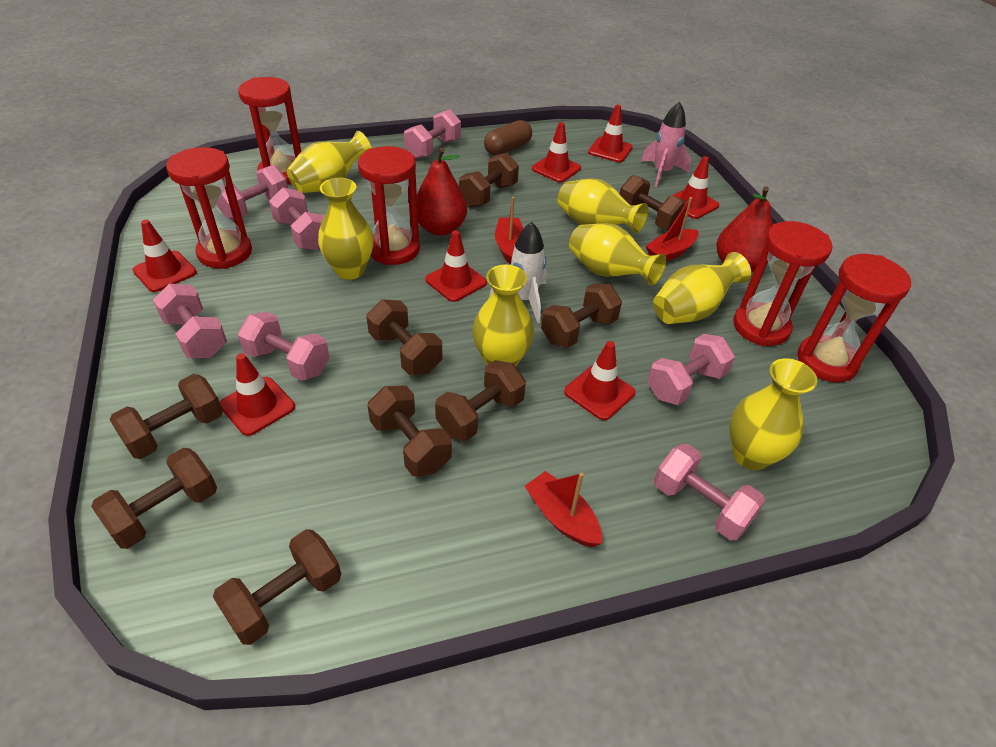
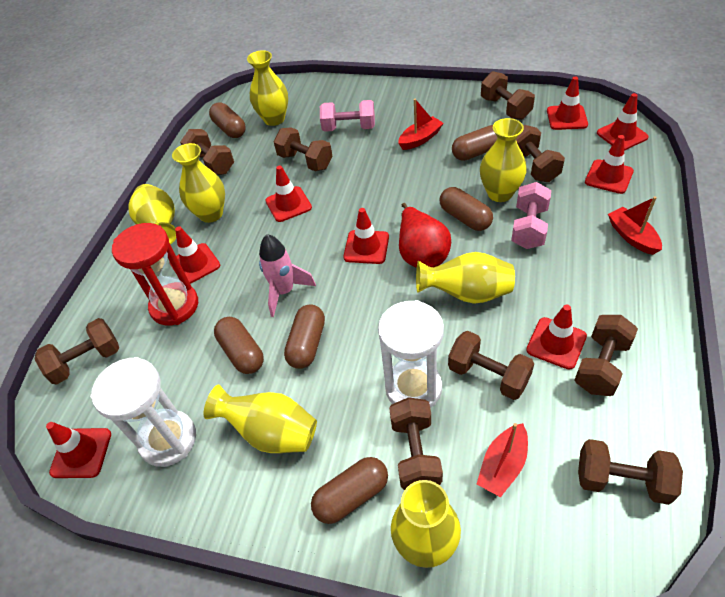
brown capsule: 1 -> 6
pink dumbbell: 7 -> 2
red hourglass: 5 -> 1
red pear: 2 -> 1
red traffic cone: 7 -> 8
white hourglass: 0 -> 2
white rocket: 1 -> 0

